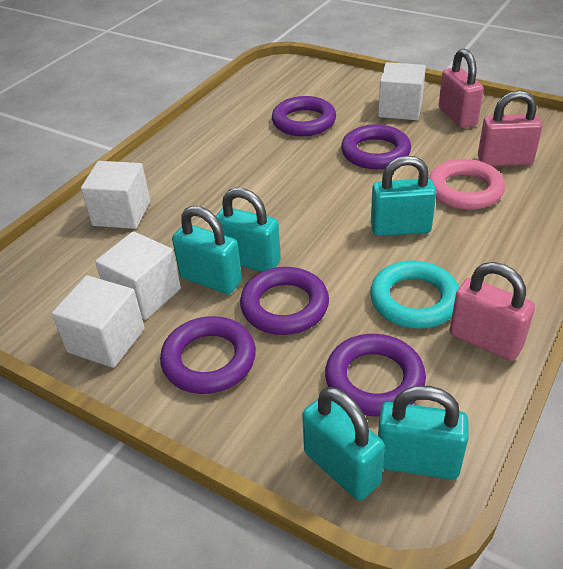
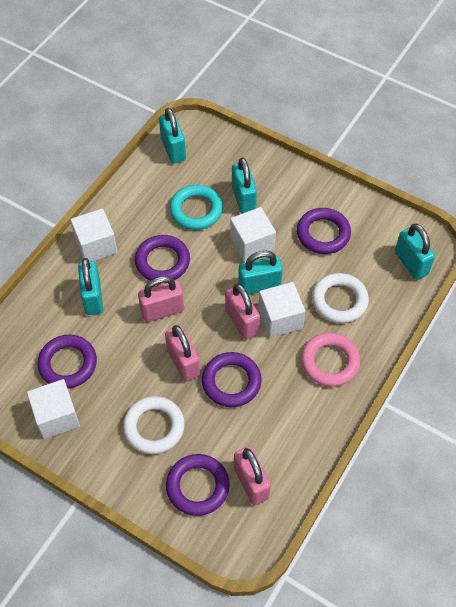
pink padlock: 3 -> 4
white ring: 0 -> 2

